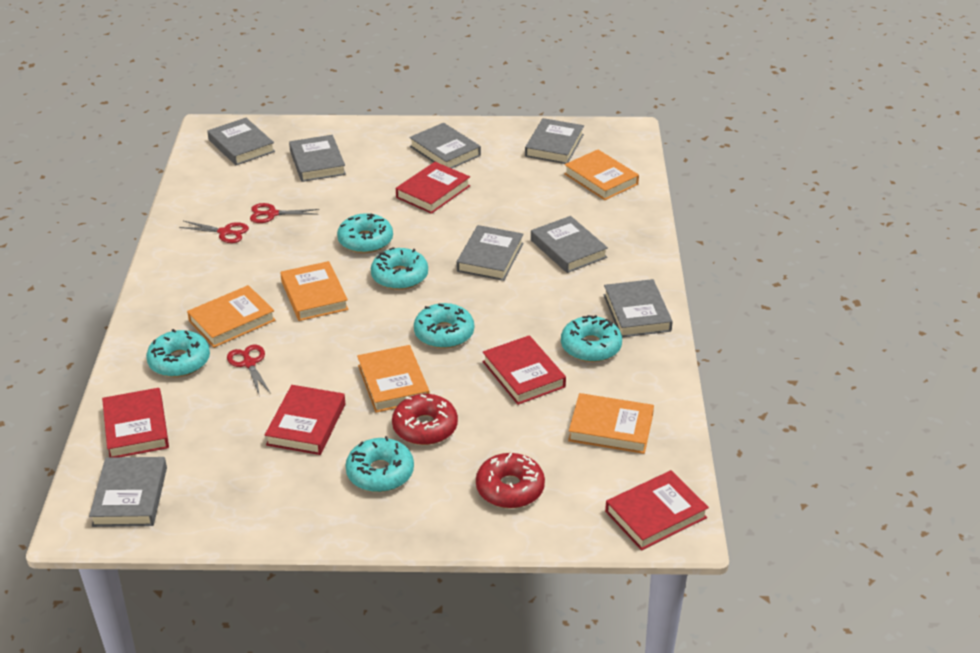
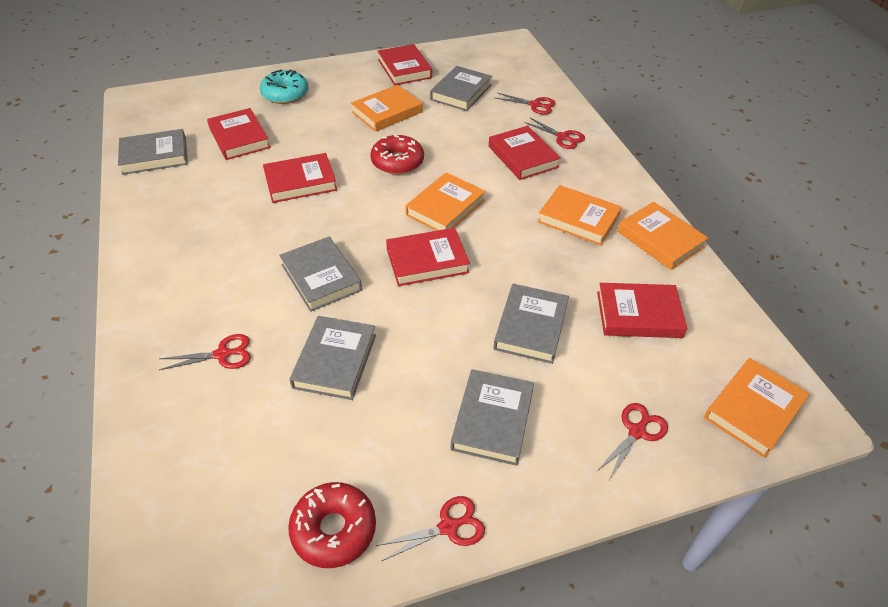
grey book: 8 -> 6
red book: 5 -> 6
red scissors: 3 -> 5
turquoise donut: 6 -> 1

